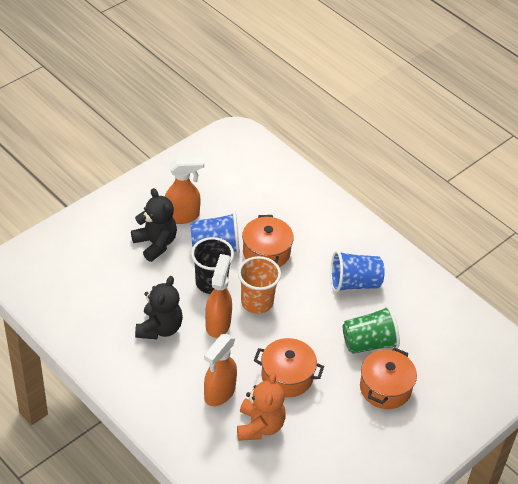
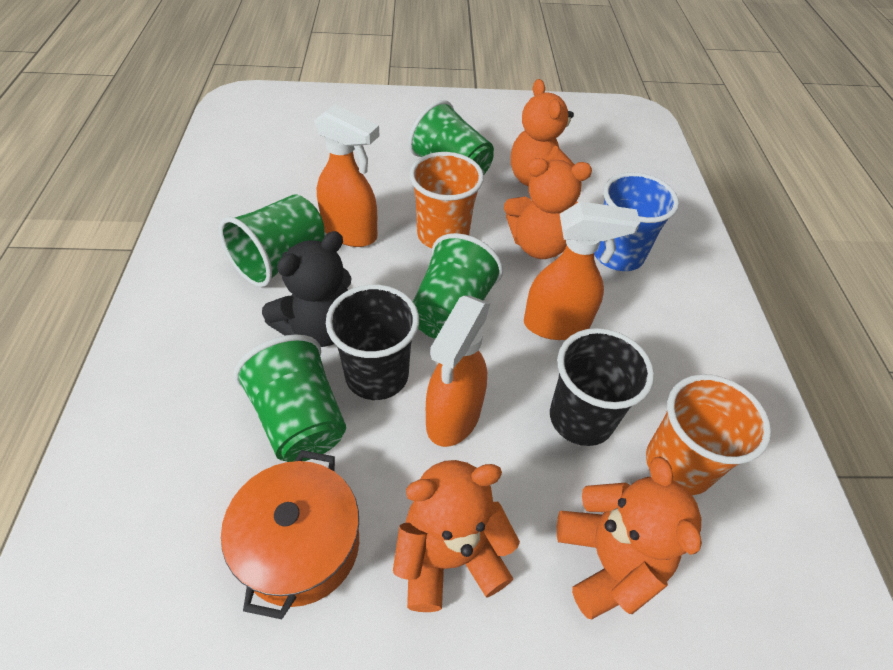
black cup: 1 -> 2
black teddy bear: 2 -> 1
blue cup: 2 -> 1
green cup: 1 -> 4
orange cup: 1 -> 2
orange pot: 3 -> 1
orange teddy bear: 1 -> 4

